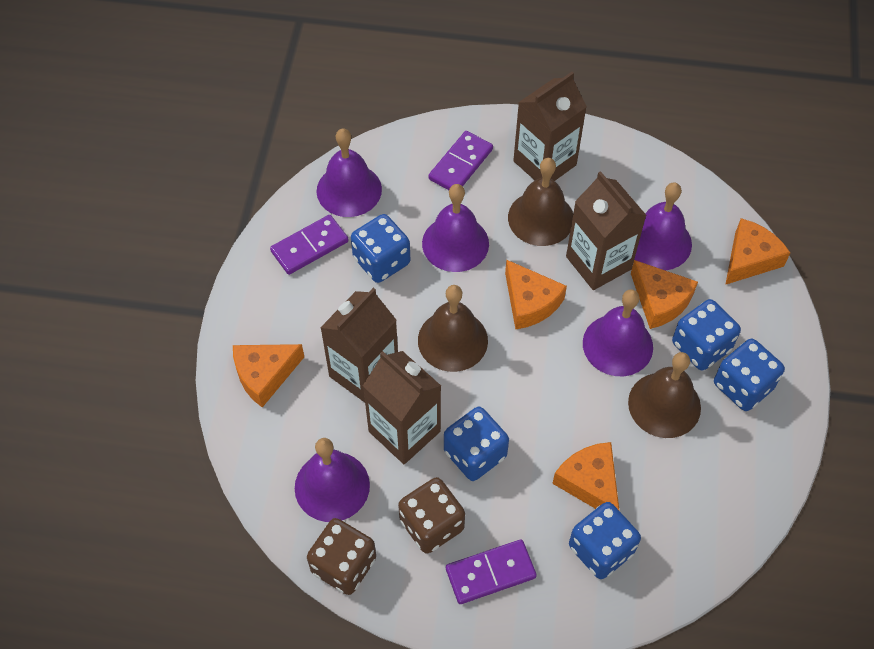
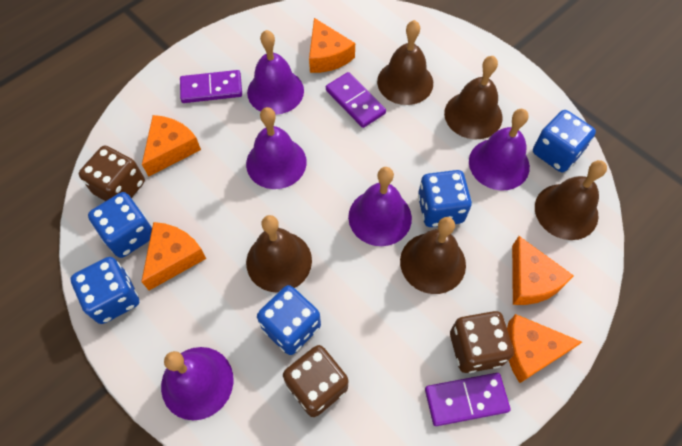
brown bell: 3 -> 5
brown carton: 4 -> 0
brown dice: 2 -> 3

